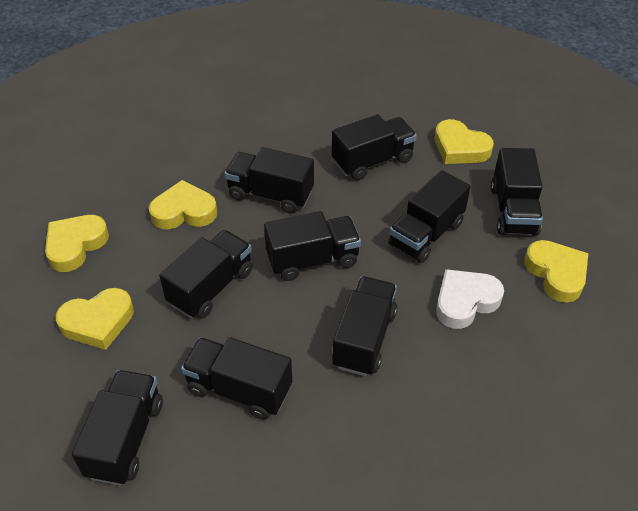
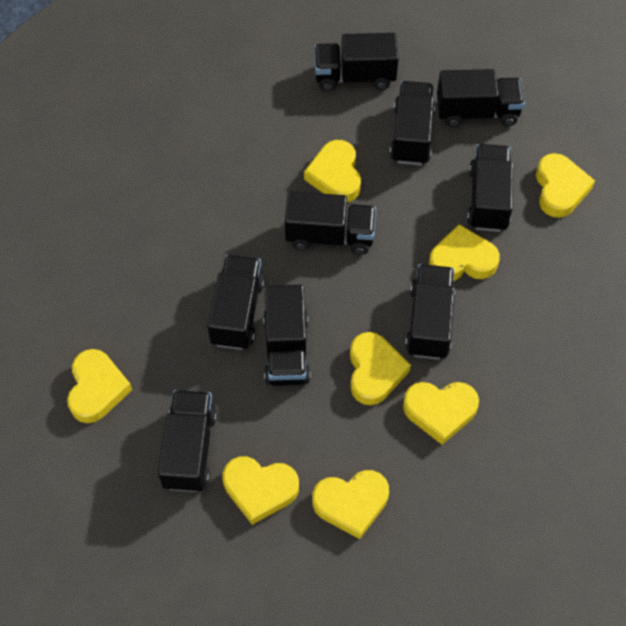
white heart: 1 -> 0
yellow heart: 5 -> 8

